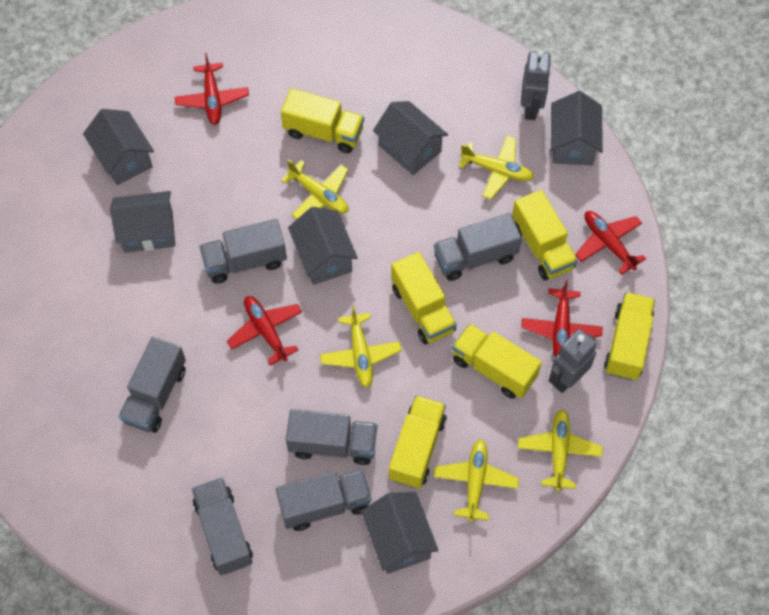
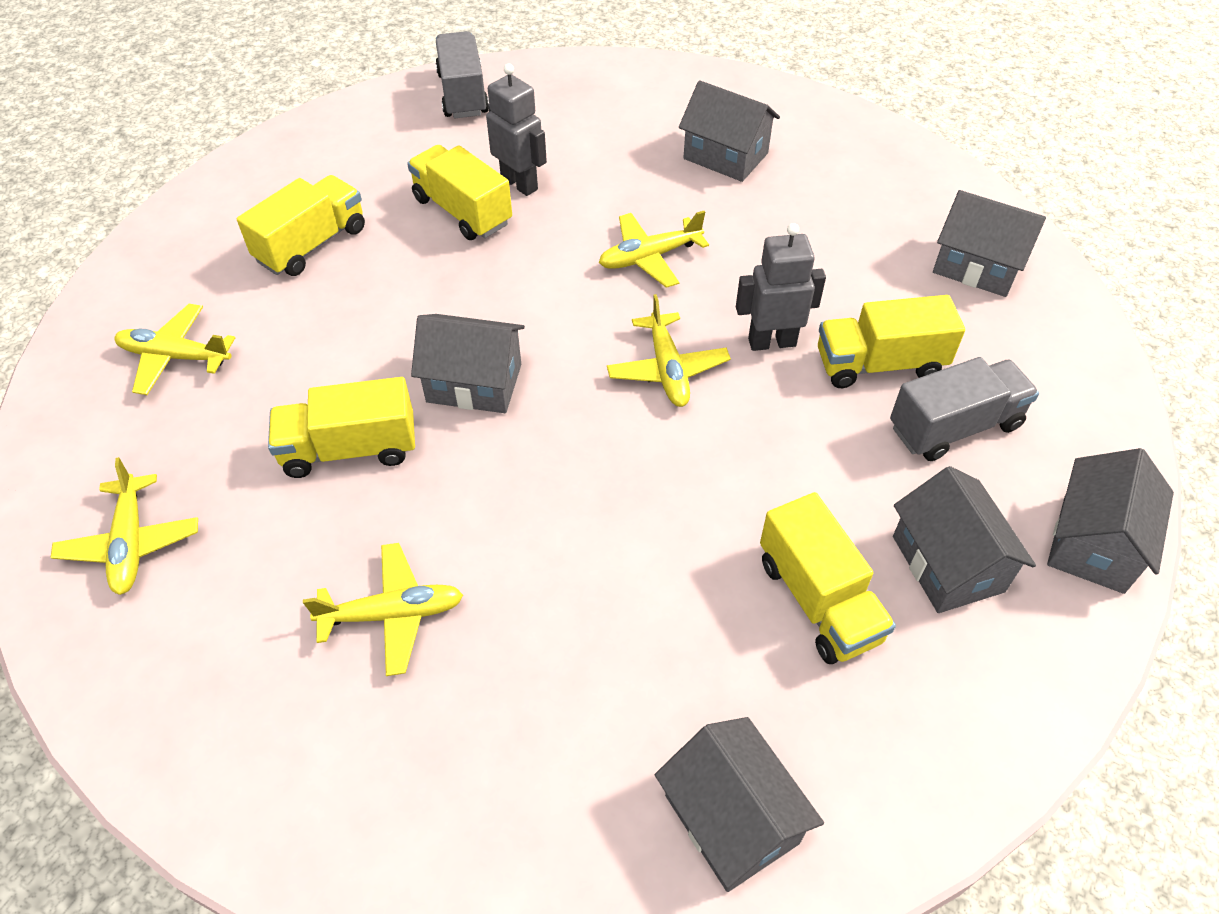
grey truck: 6 -> 2
red plane: 4 -> 0
yellow truck: 6 -> 5

